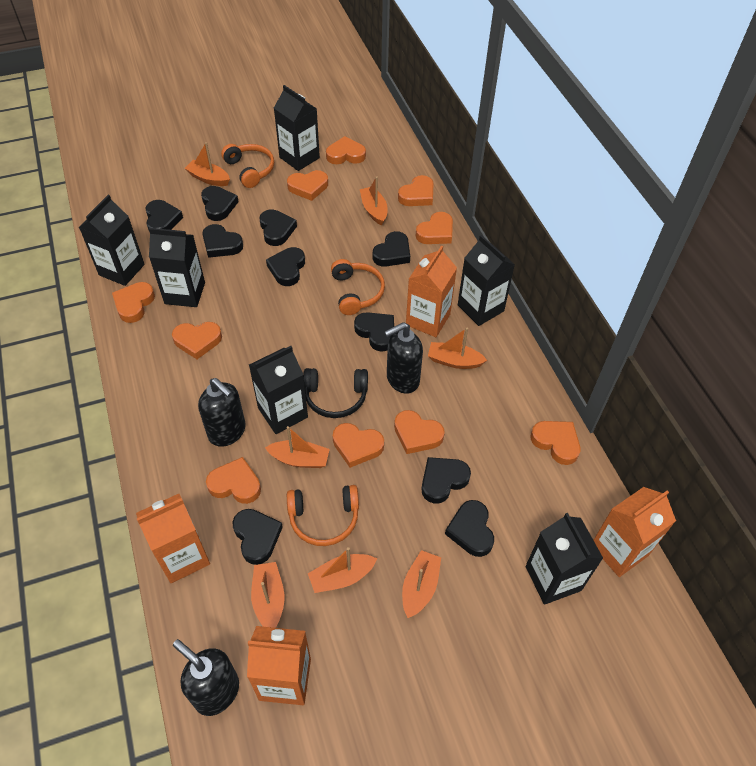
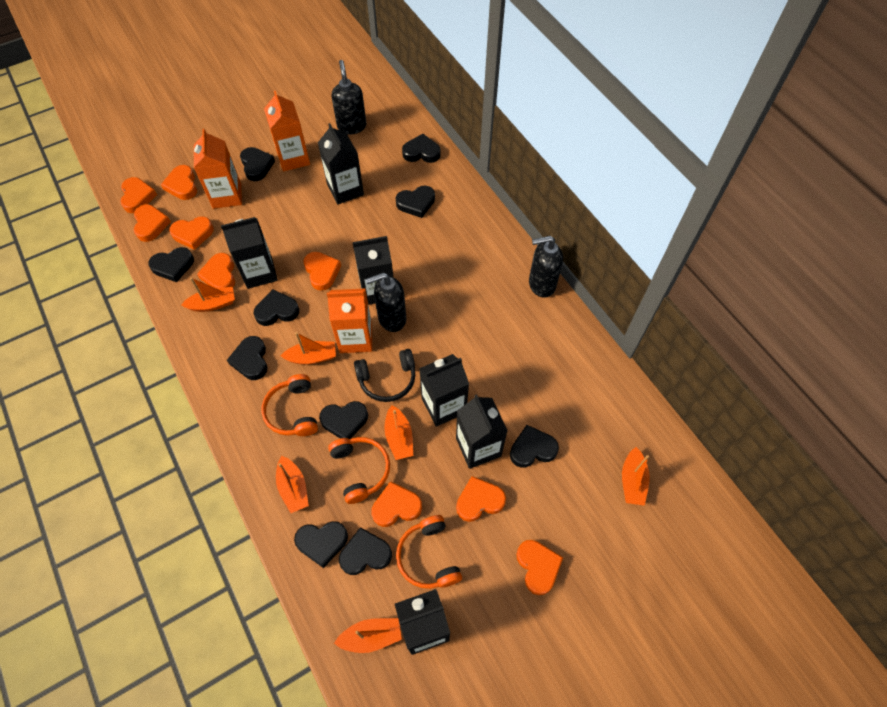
orange boat: 7 -> 6
orange carton: 4 -> 3
orange heart: 10 -> 9

